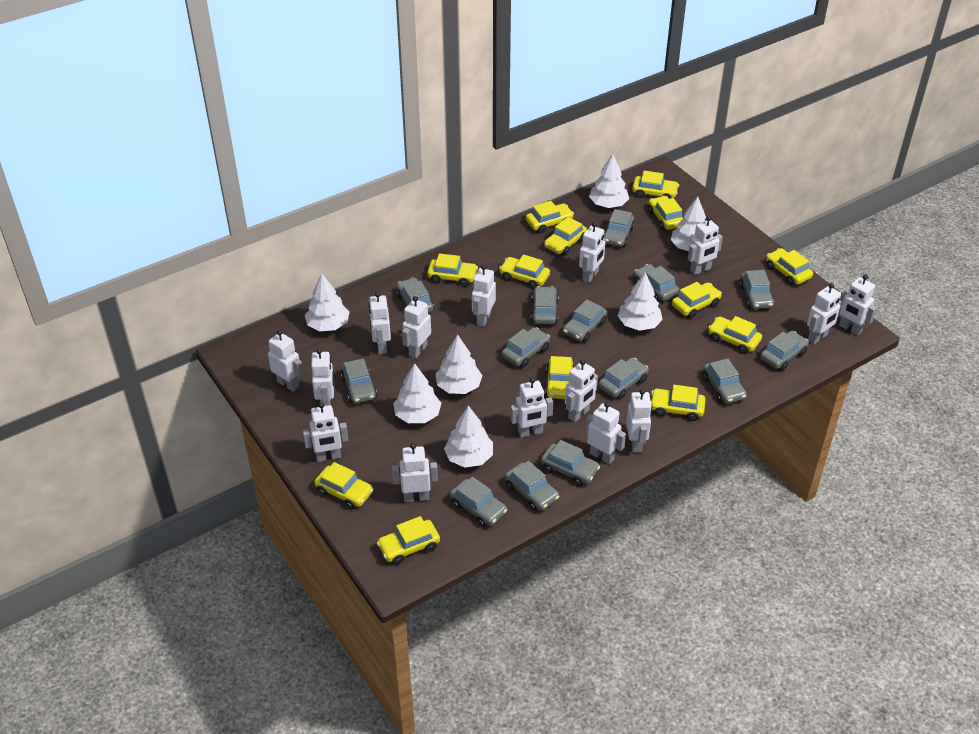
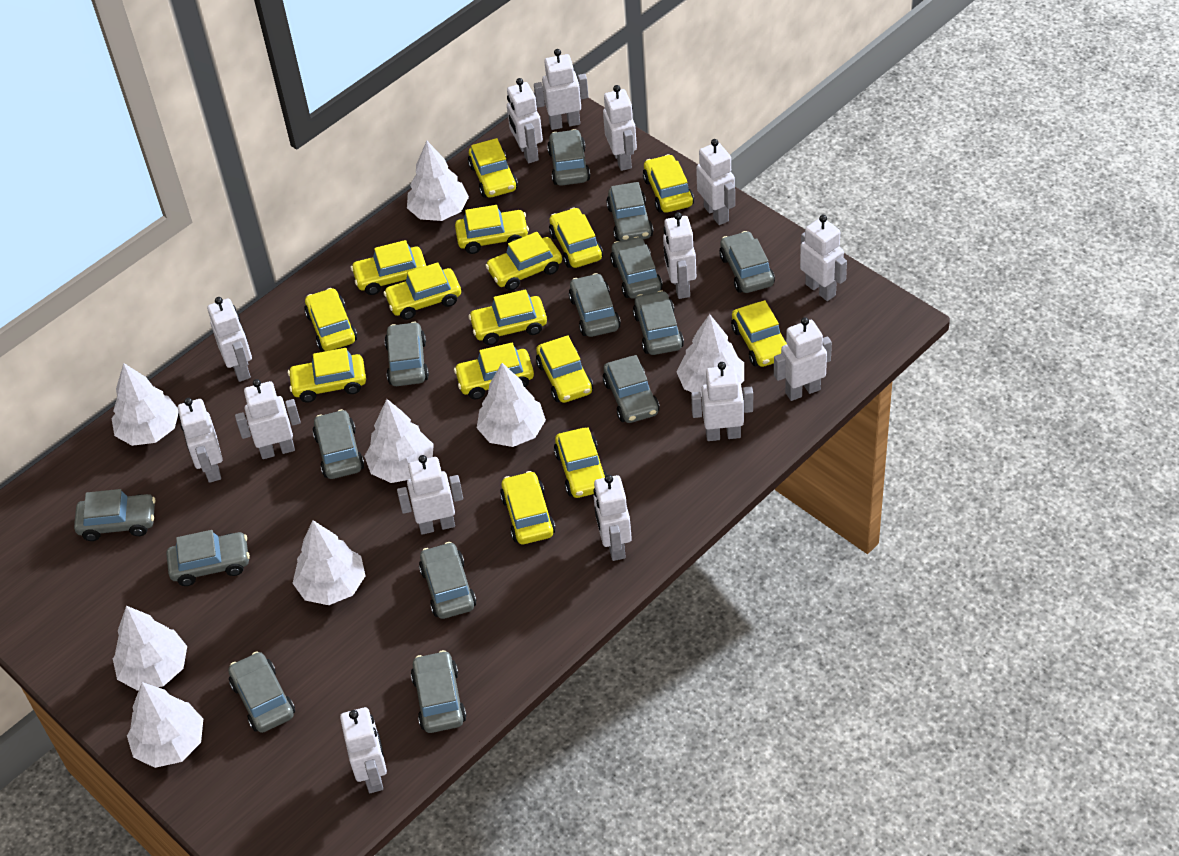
white robot: 15 -> 14
white tree: 7 -> 8
yellow car: 13 -> 15

